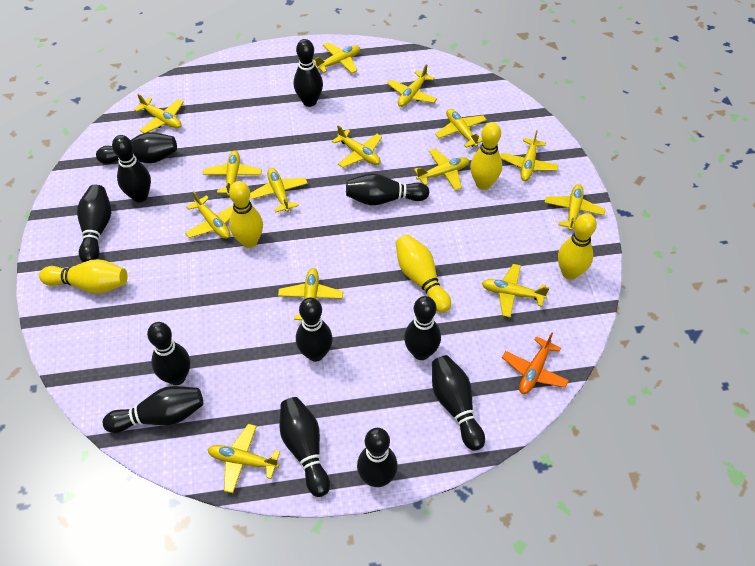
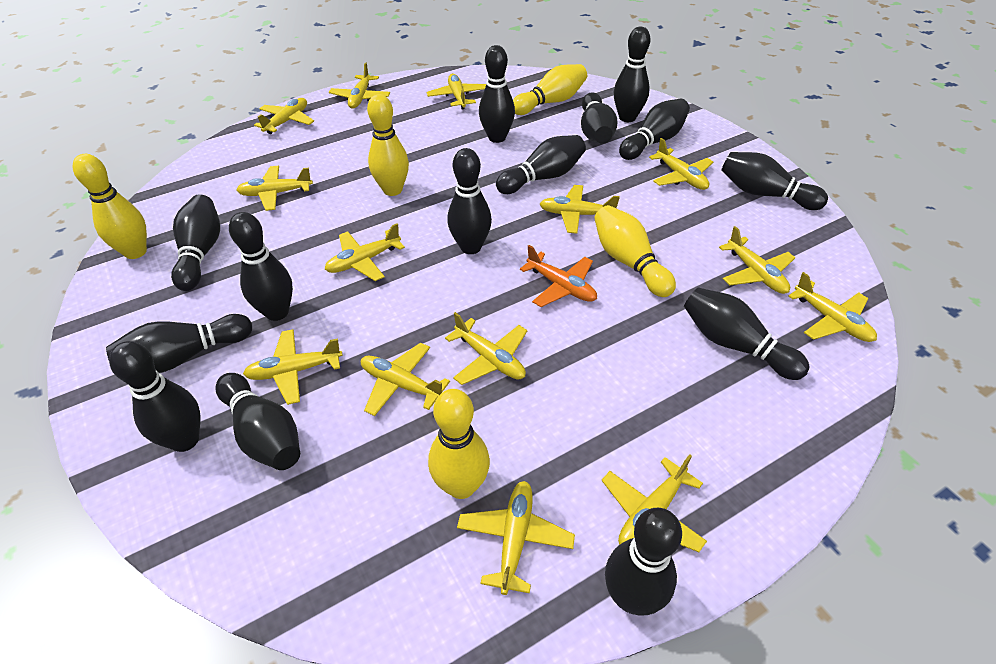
black bowling pin: 12 -> 14

